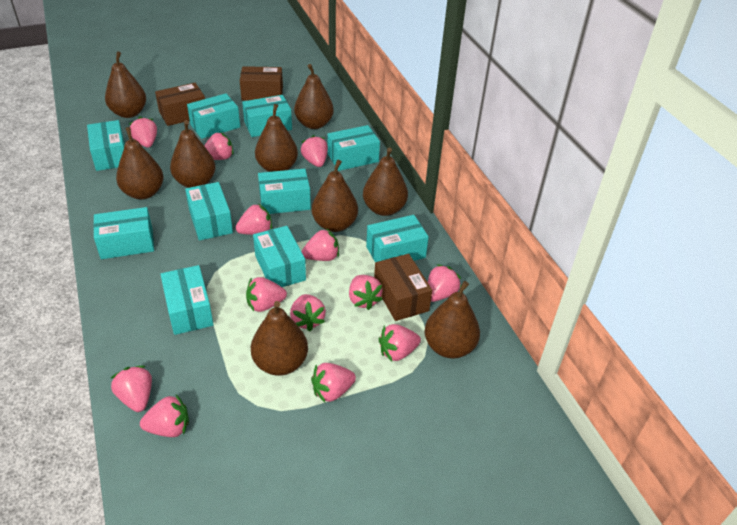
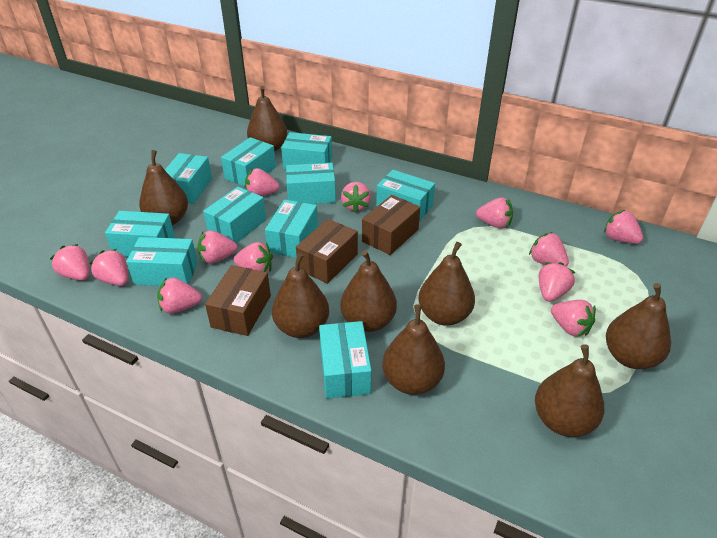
brown pear: 9 -> 8
pink strawberry: 13 -> 12

